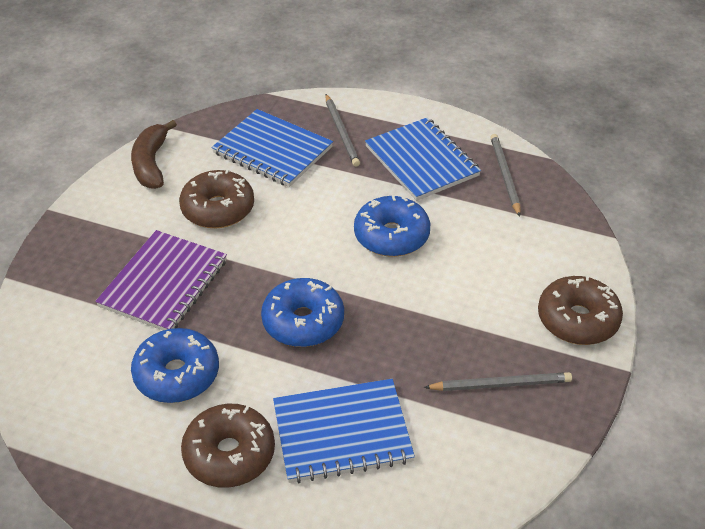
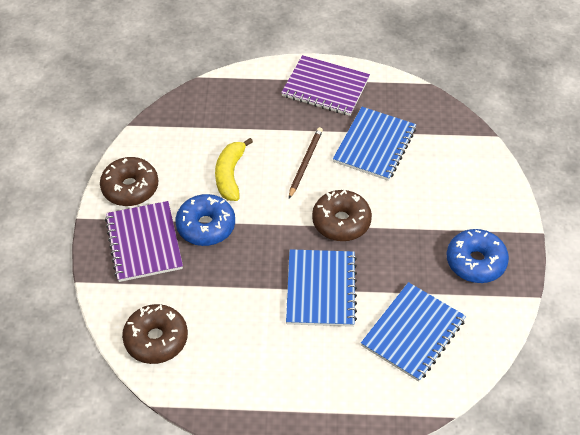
blue donut: 3 -> 2
brown banana: 1 -> 0
brown pencil: 0 -> 1
grey pencil: 3 -> 0
purple notebook: 1 -> 2
yellow banana: 0 -> 1

